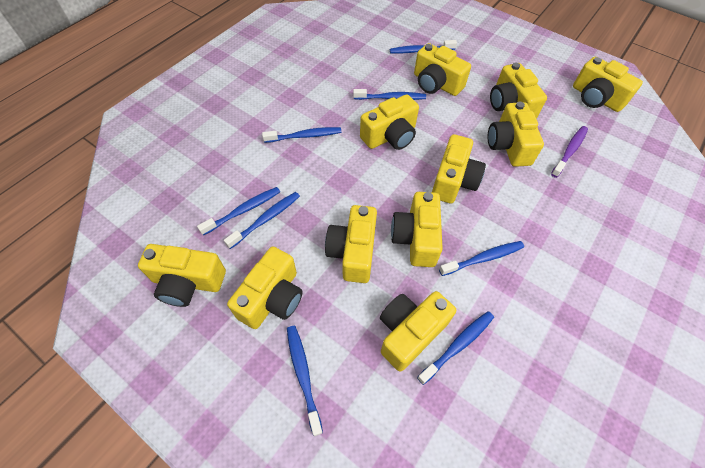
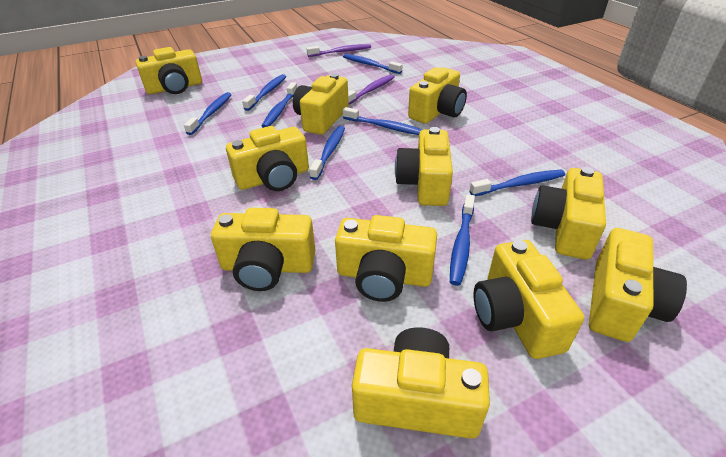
purple toothbrush: 1 -> 2

